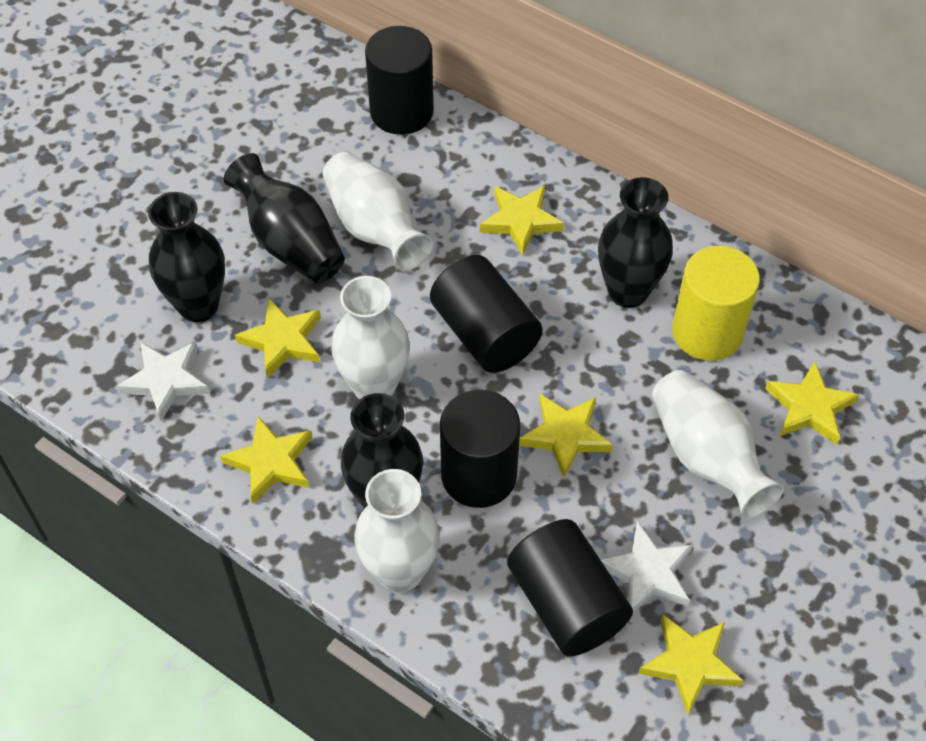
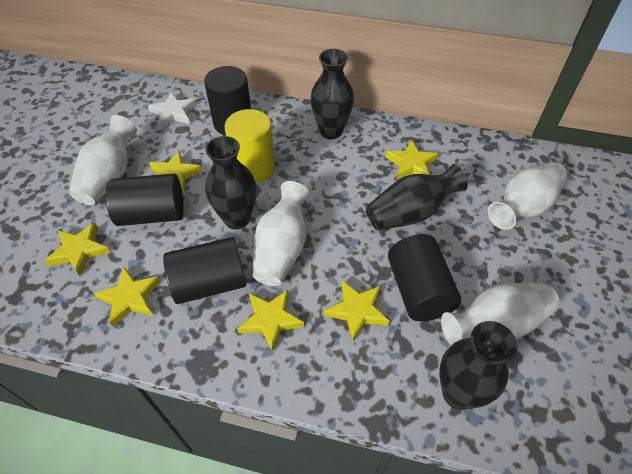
white star: 2 -> 1

